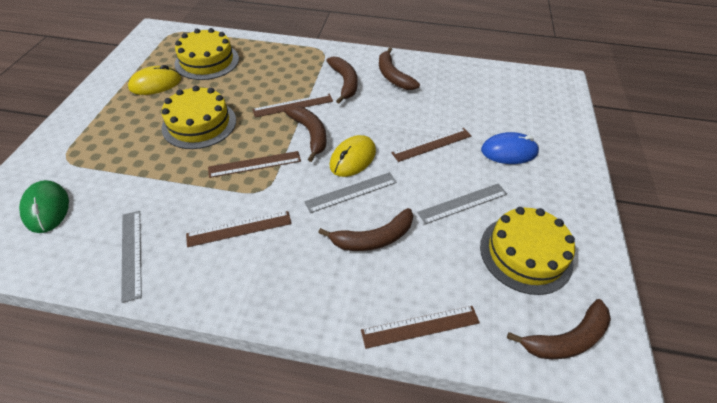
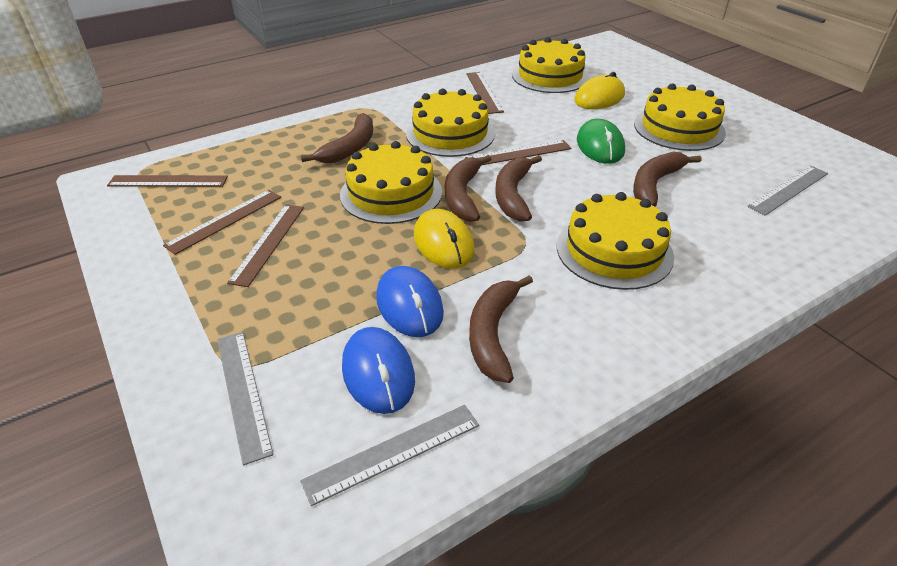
blue mouse: 1 -> 2
yellow cake: 3 -> 5

